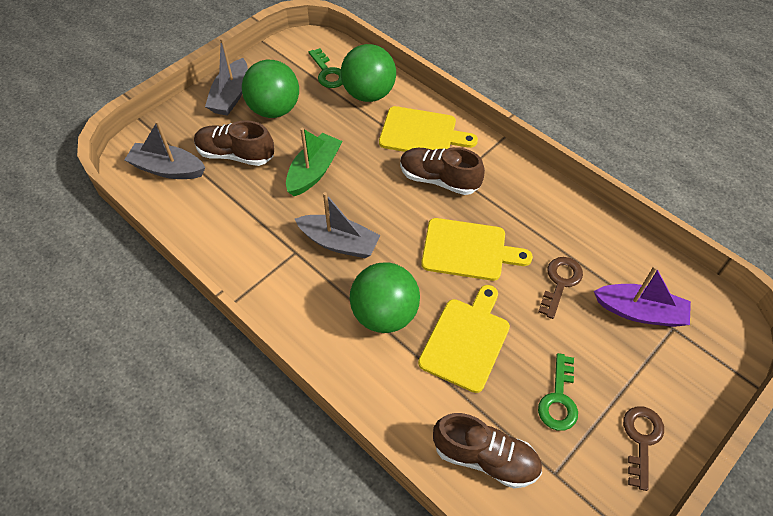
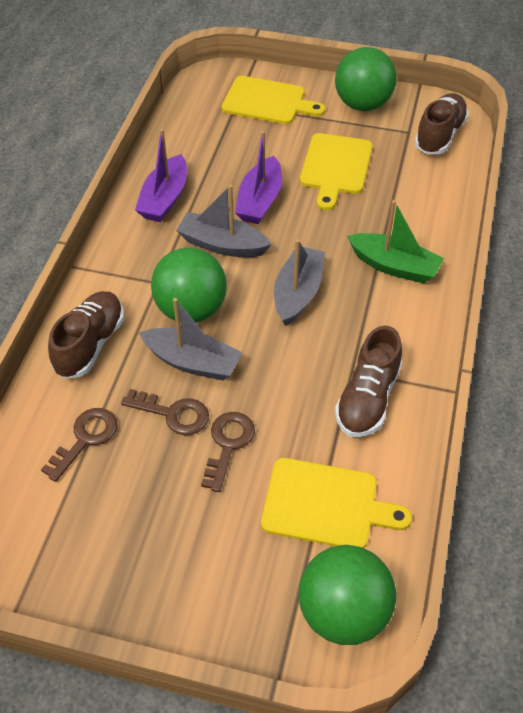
brown key: 2 -> 3
green key: 2 -> 0
purple boat: 1 -> 2

